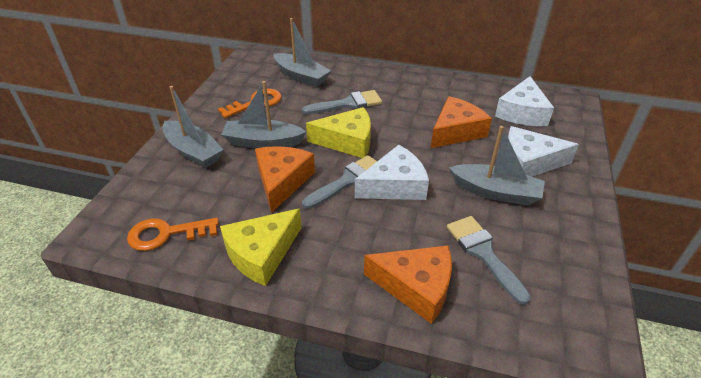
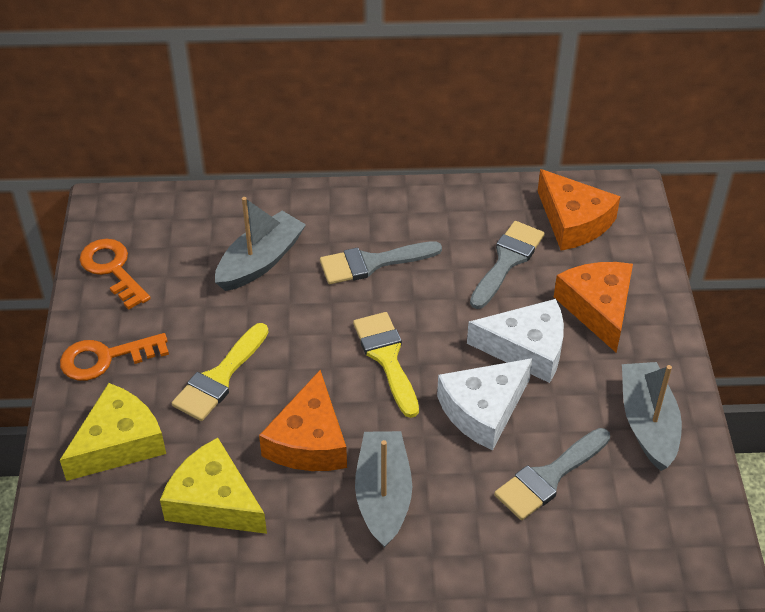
grey boat: 4 -> 3
white cheese: 3 -> 2
yellow brush: 0 -> 2

